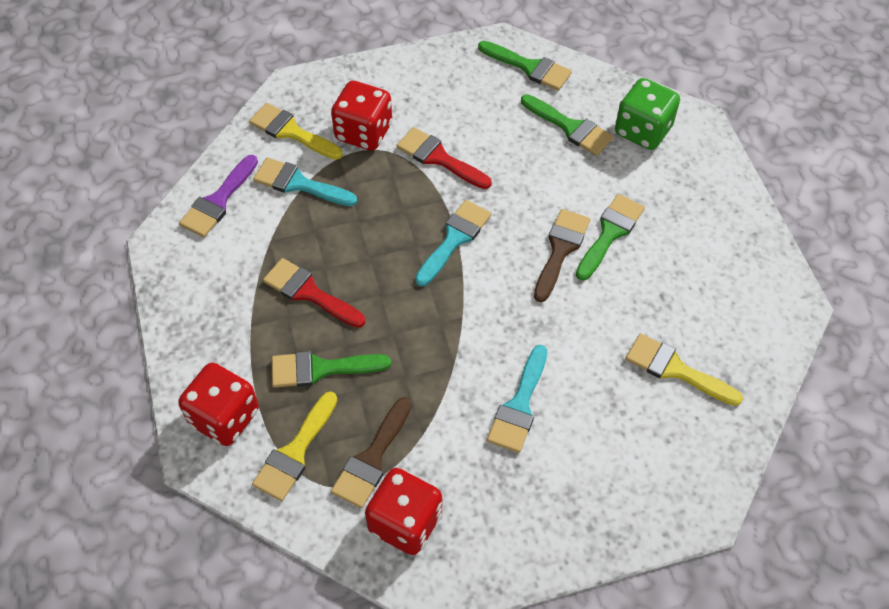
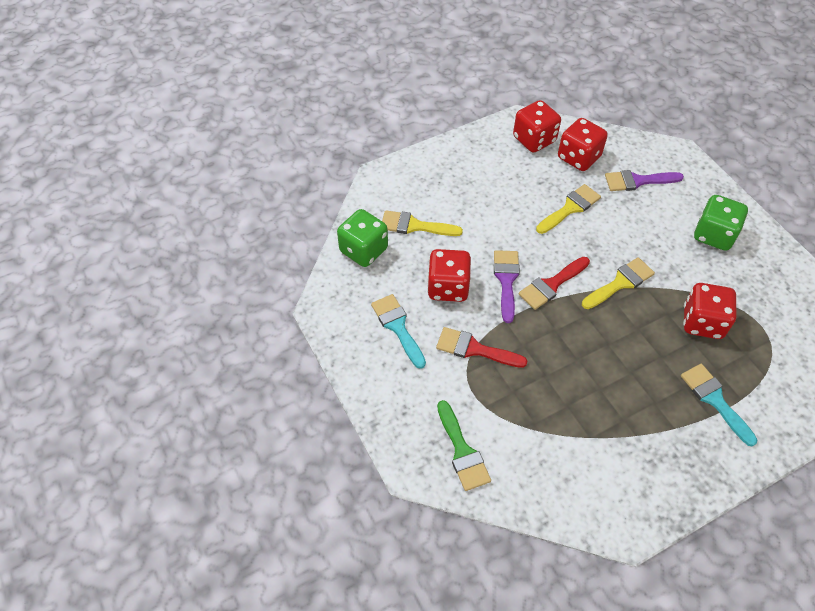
brown brush: 2 -> 0
green brush: 4 -> 1
green dice: 1 -> 2
purple brush: 1 -> 2
red dice: 3 -> 4
turquoise brush: 3 -> 2

